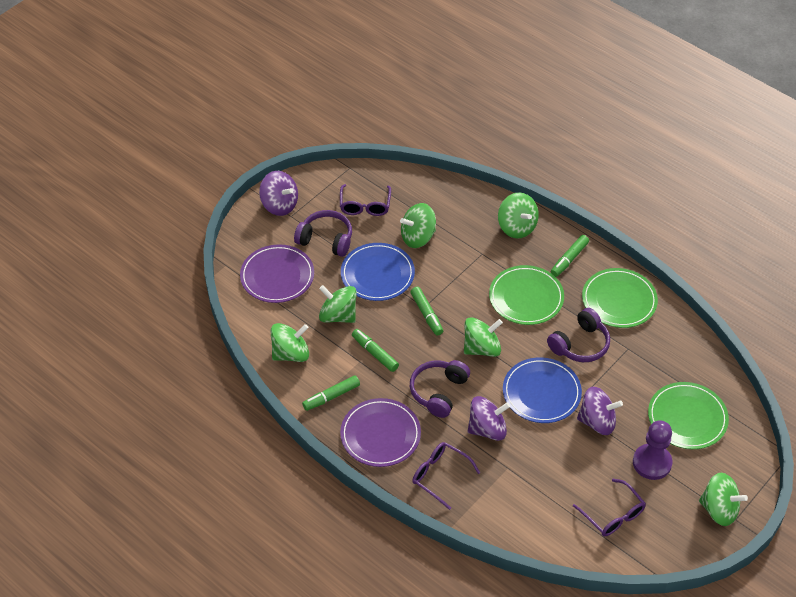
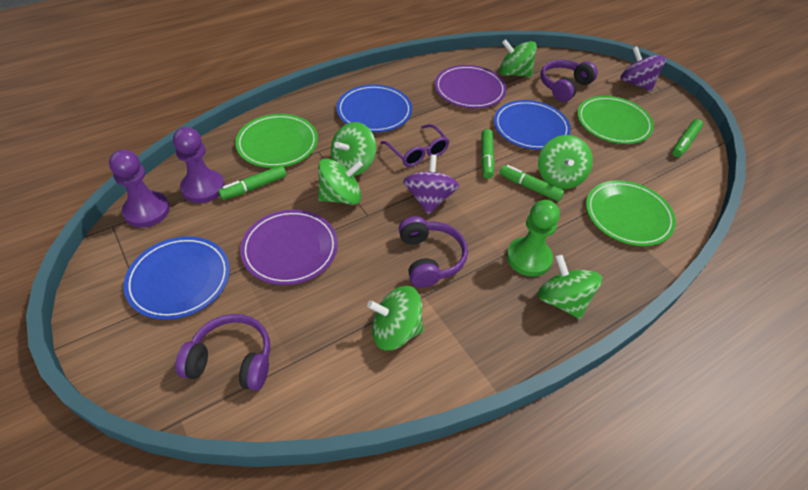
blue plate: 2 -> 3
green pawn: 0 -> 1
purple glasses: 3 -> 1
purple pawn: 1 -> 2
purple spinning top: 3 -> 2

